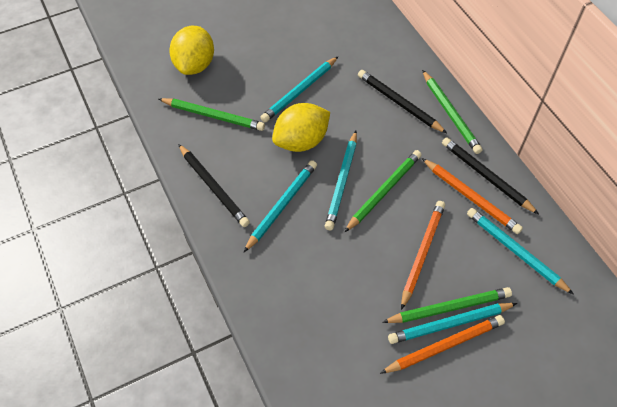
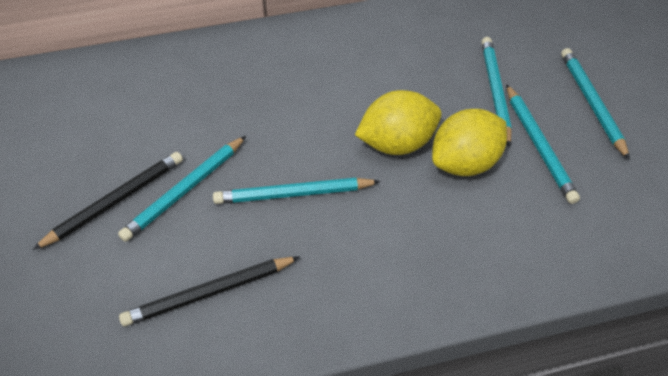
black pencil: 3 -> 2
green pencil: 4 -> 0
orange pencil: 3 -> 0

